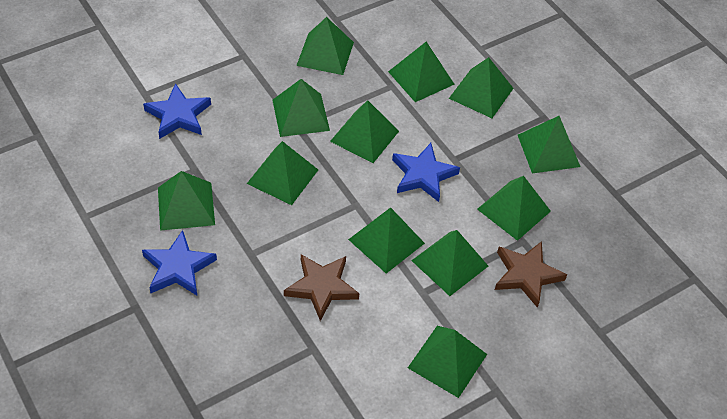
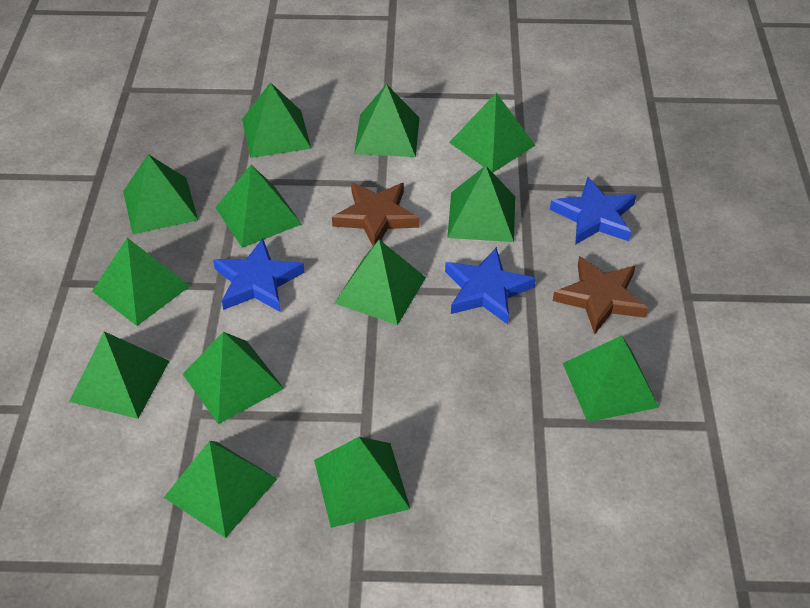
green pyramid: 12 -> 13

